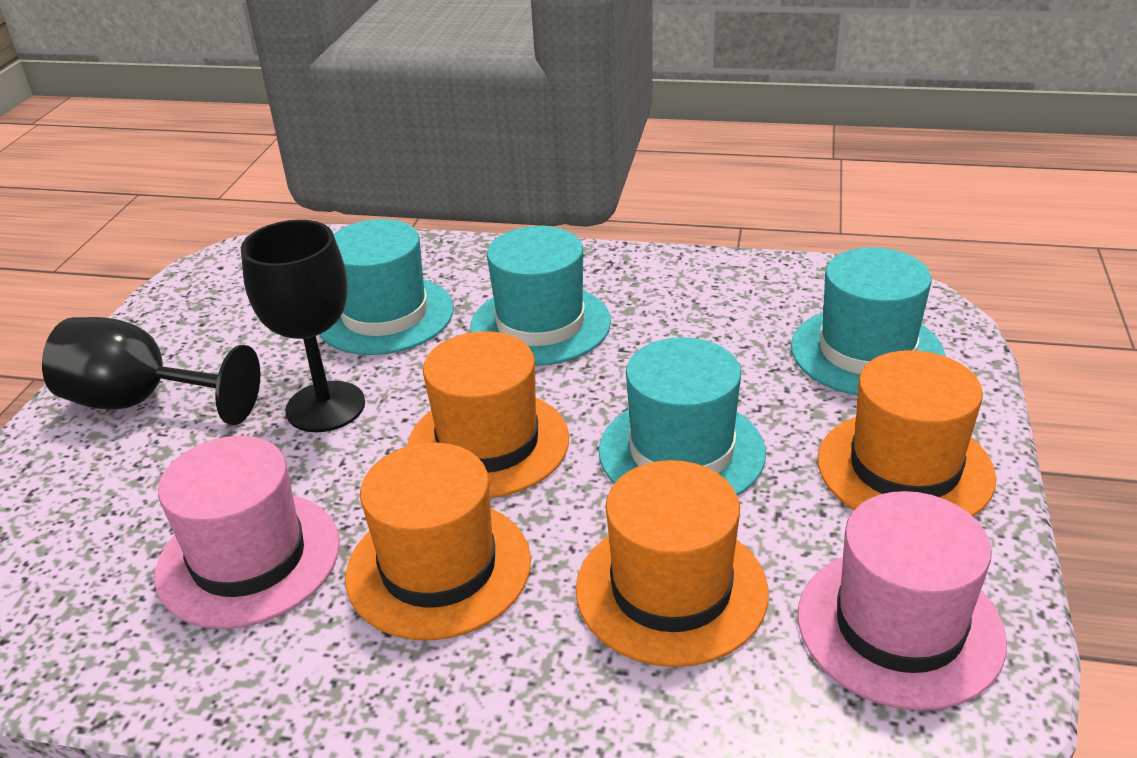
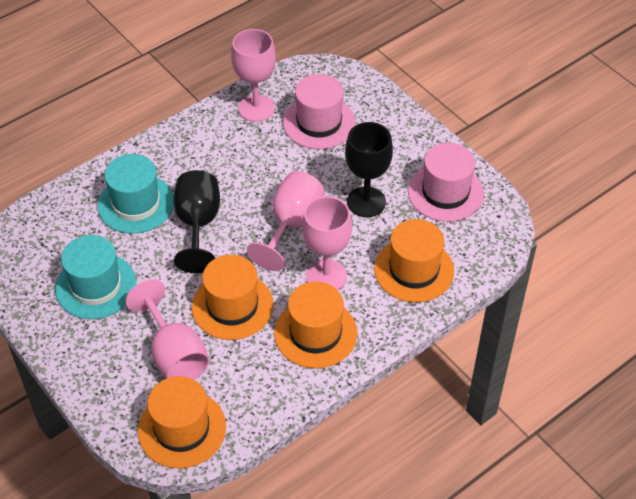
pink goblet: 0 -> 4
turquoise hat: 4 -> 2

